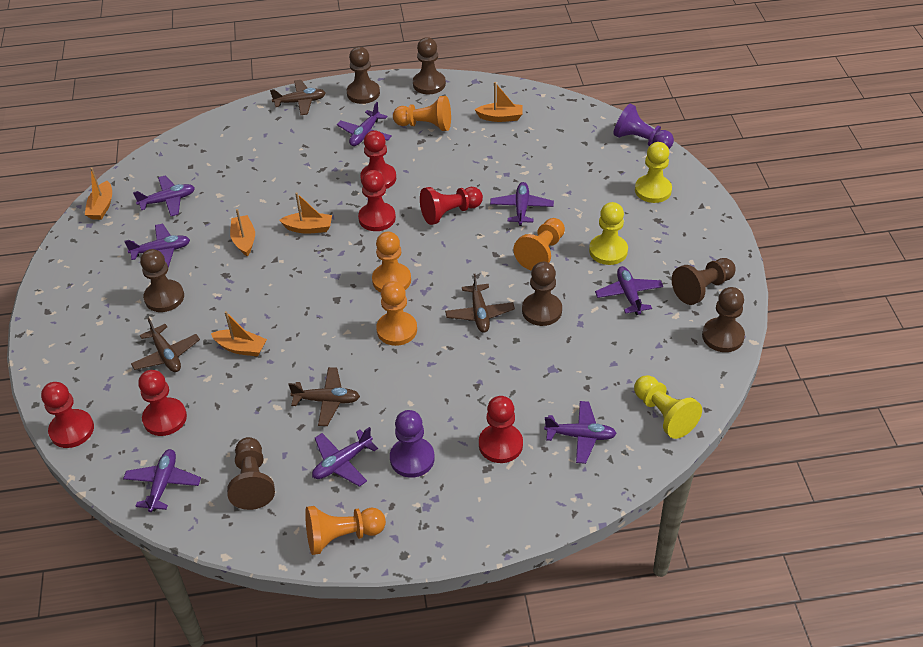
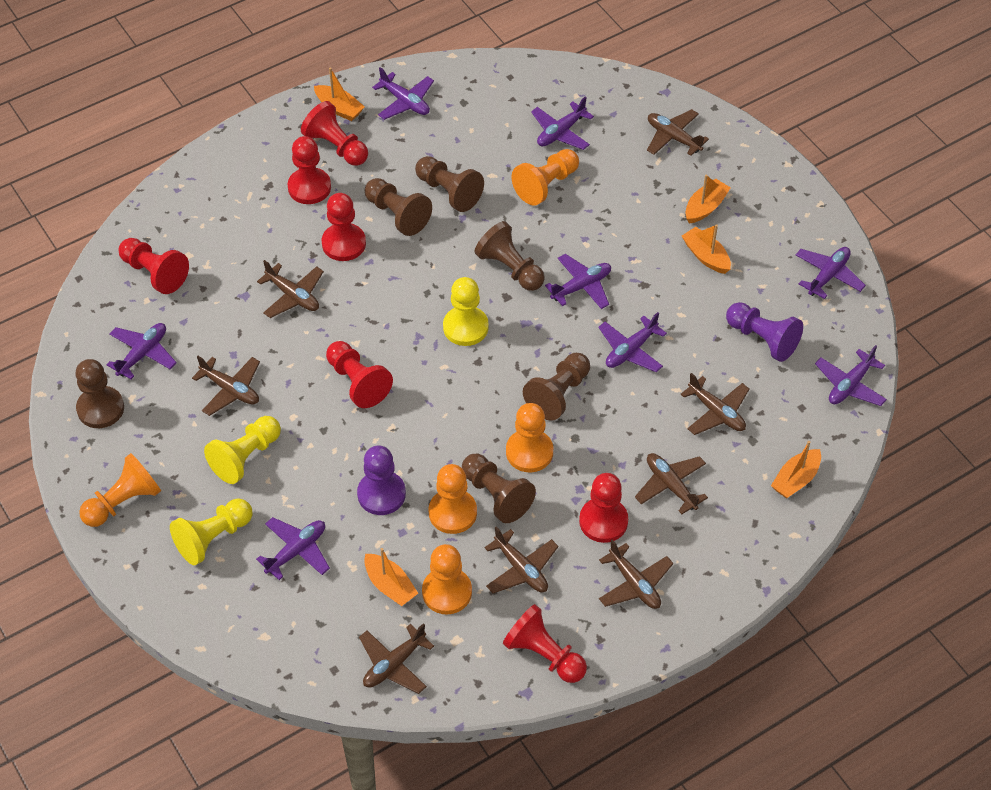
brown pawn: 7 -> 6
brown plane: 4 -> 8
red pawn: 6 -> 7

